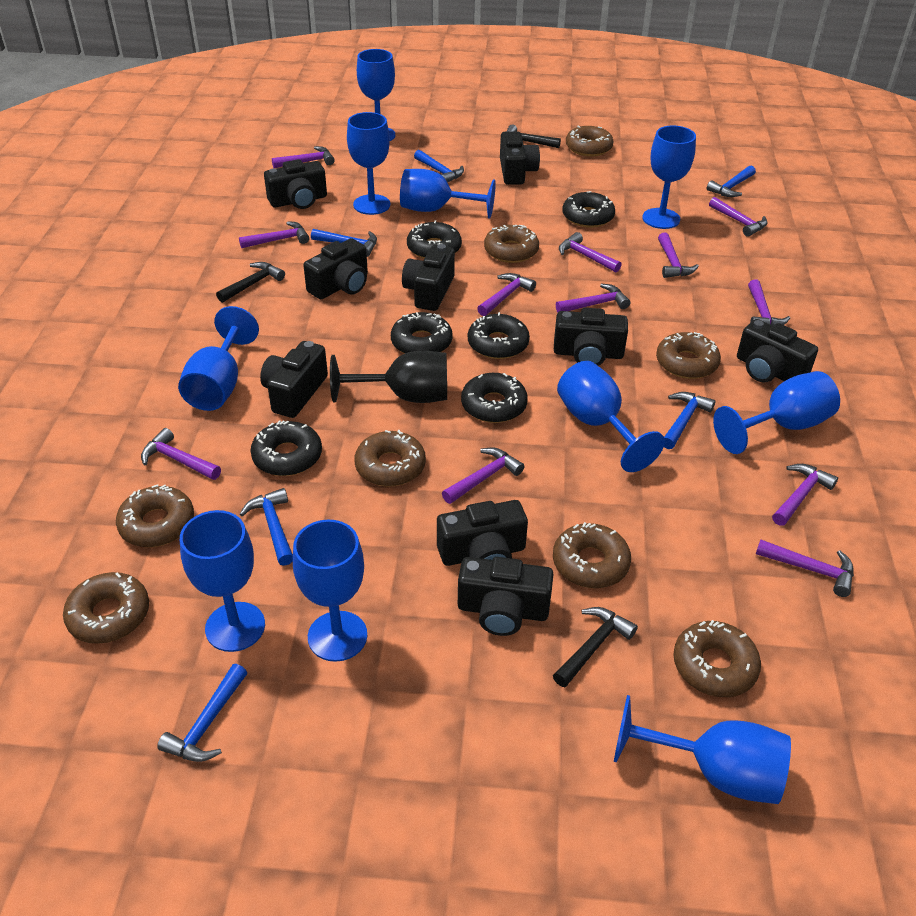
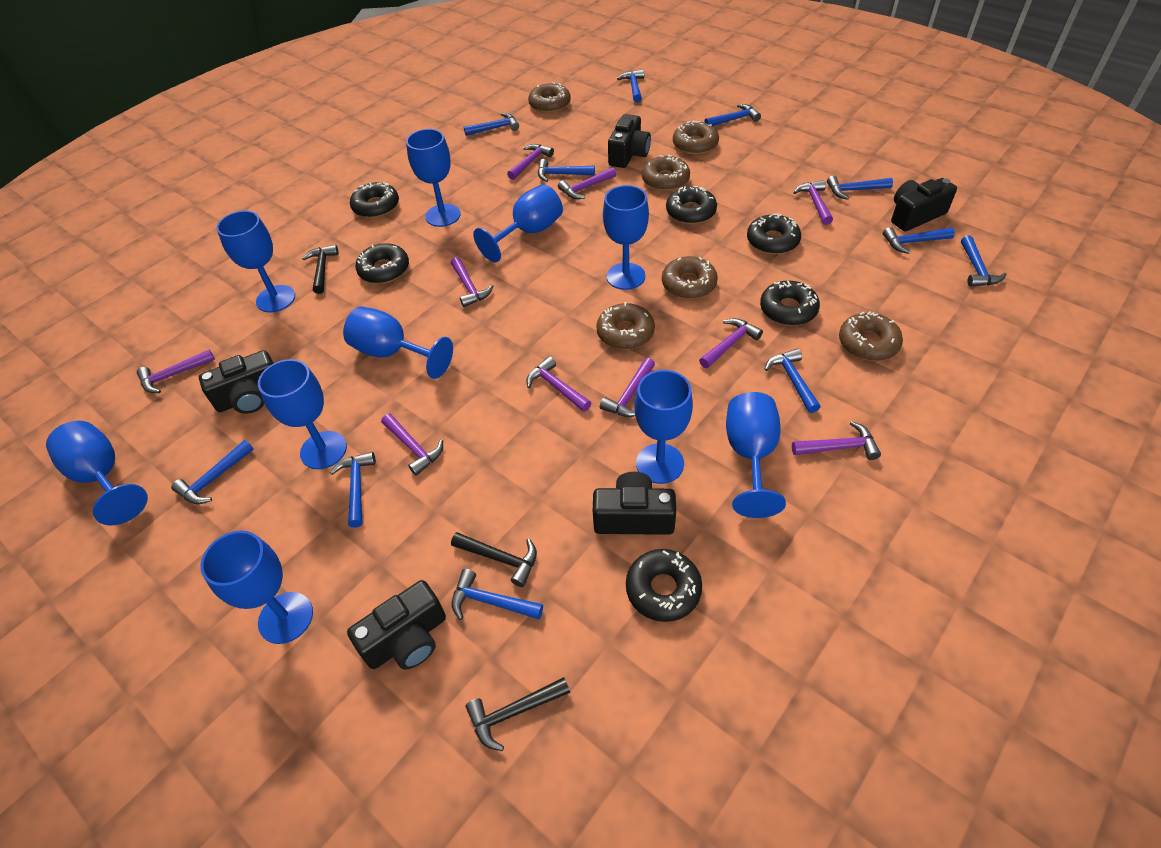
black camera: 9 -> 5
black goblet: 1 -> 0
blue hammer: 6 -> 11
brown donut: 8 -> 6
purple hammer: 12 -> 10

